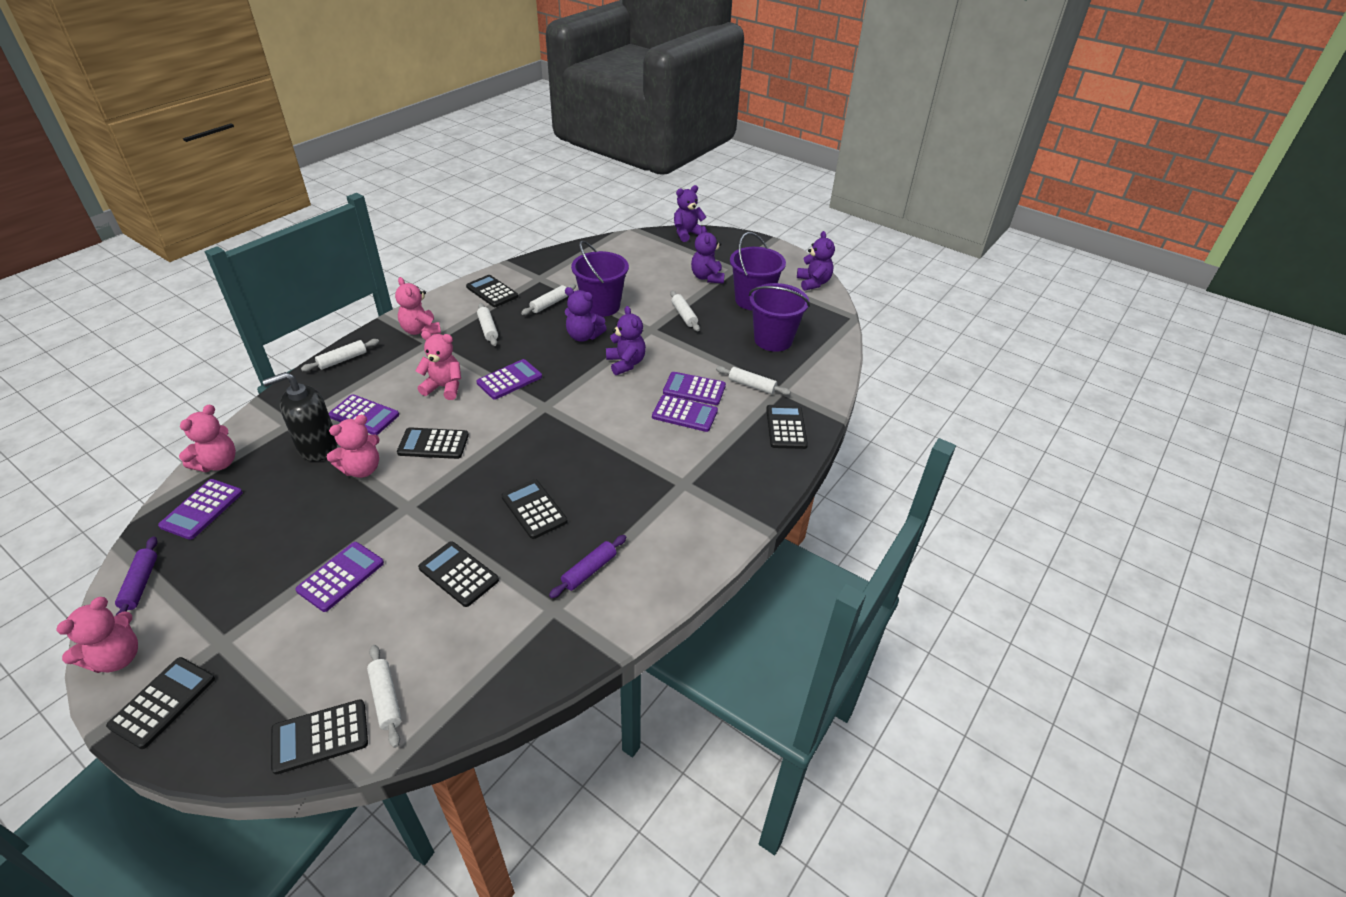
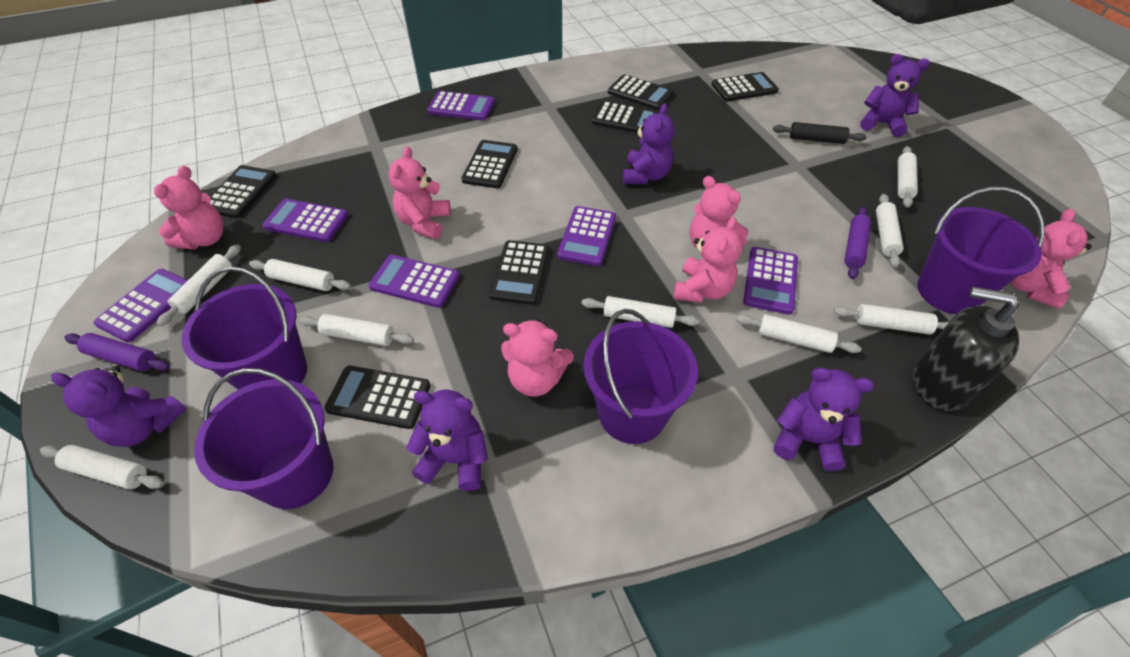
black rolling pin: 0 -> 1
pink teddy bear: 5 -> 6
purple bucket: 3 -> 4
white rolling pin: 6 -> 9

